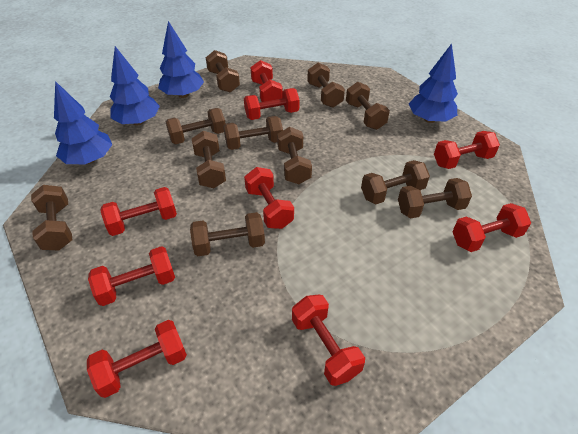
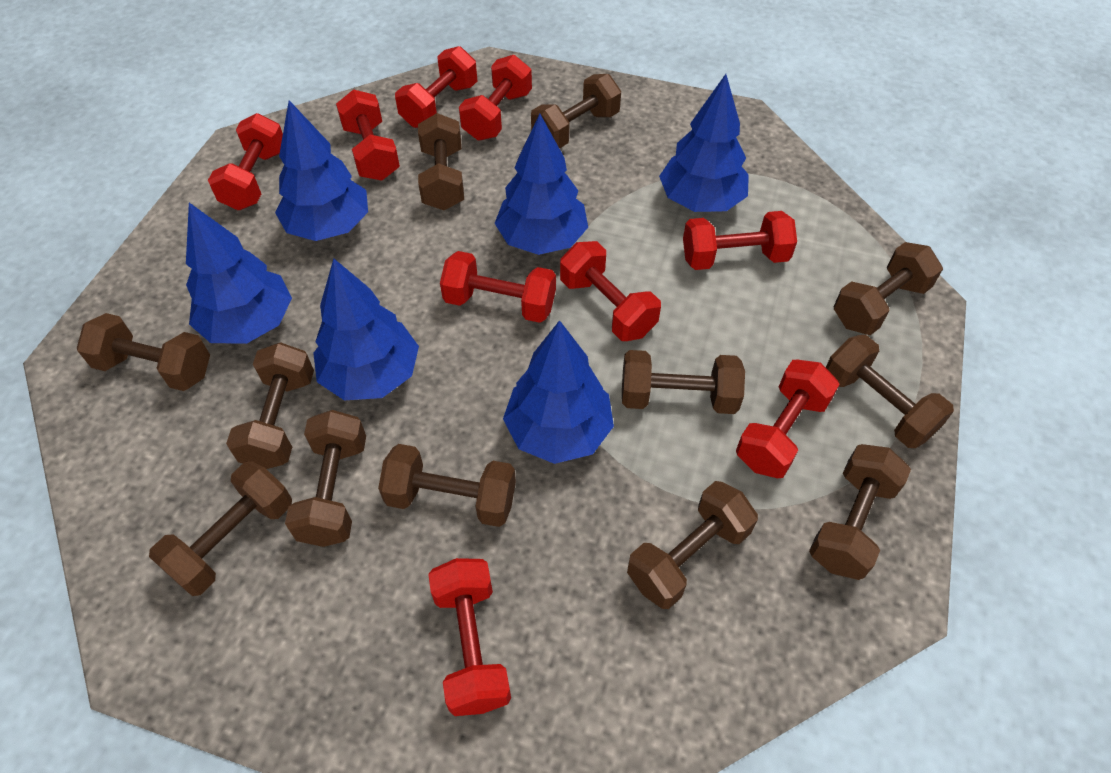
blue tree: 4 -> 6
brown dumbbell: 11 -> 12

